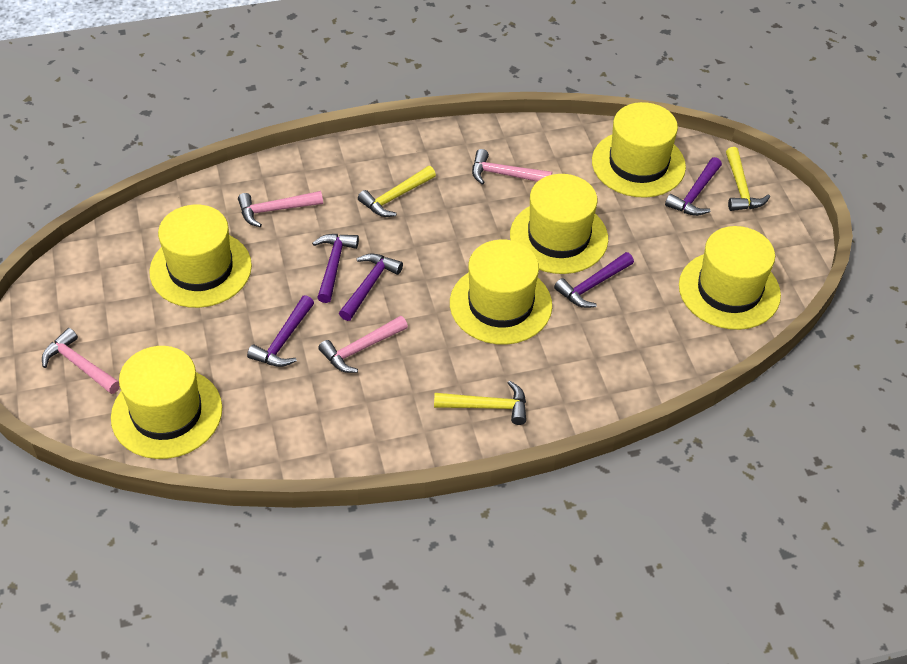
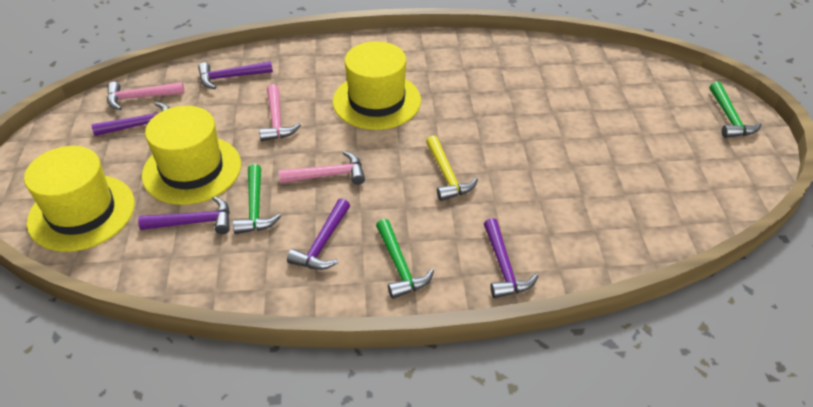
green hammer: 0 -> 3
pink hammer: 4 -> 3
yellow hammer: 3 -> 1
yellow hat: 6 -> 3

